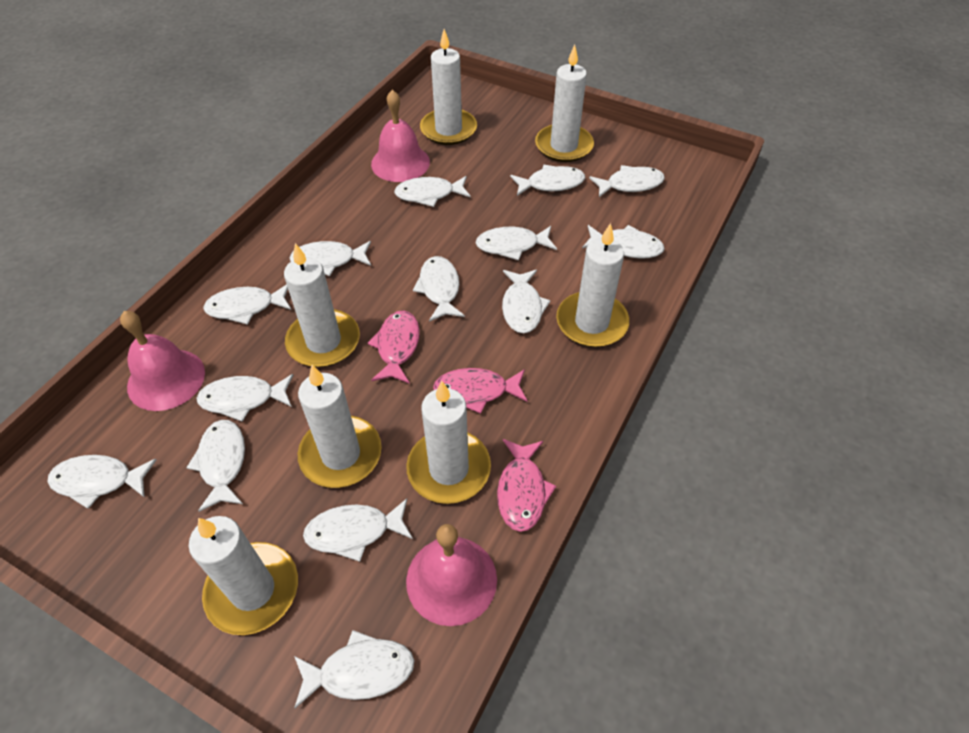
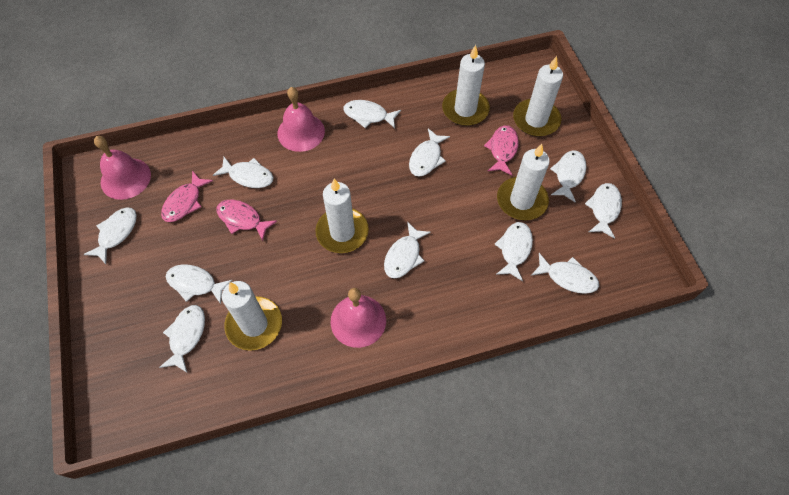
white candle: 7 -> 5
white fish: 14 -> 11

